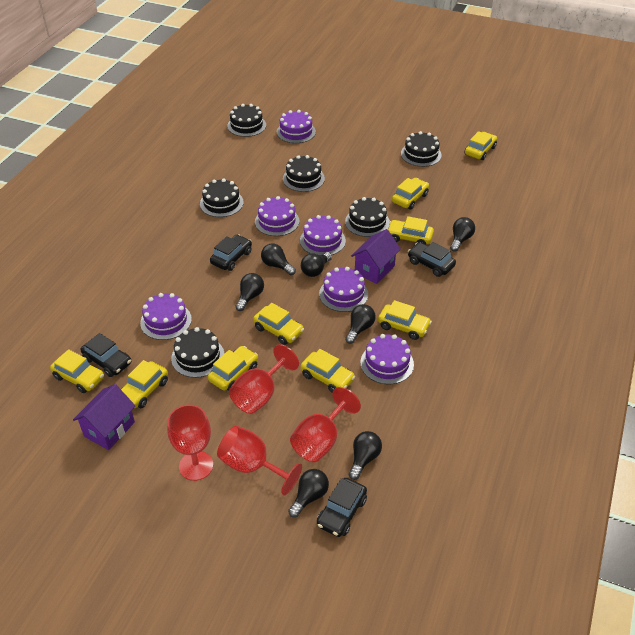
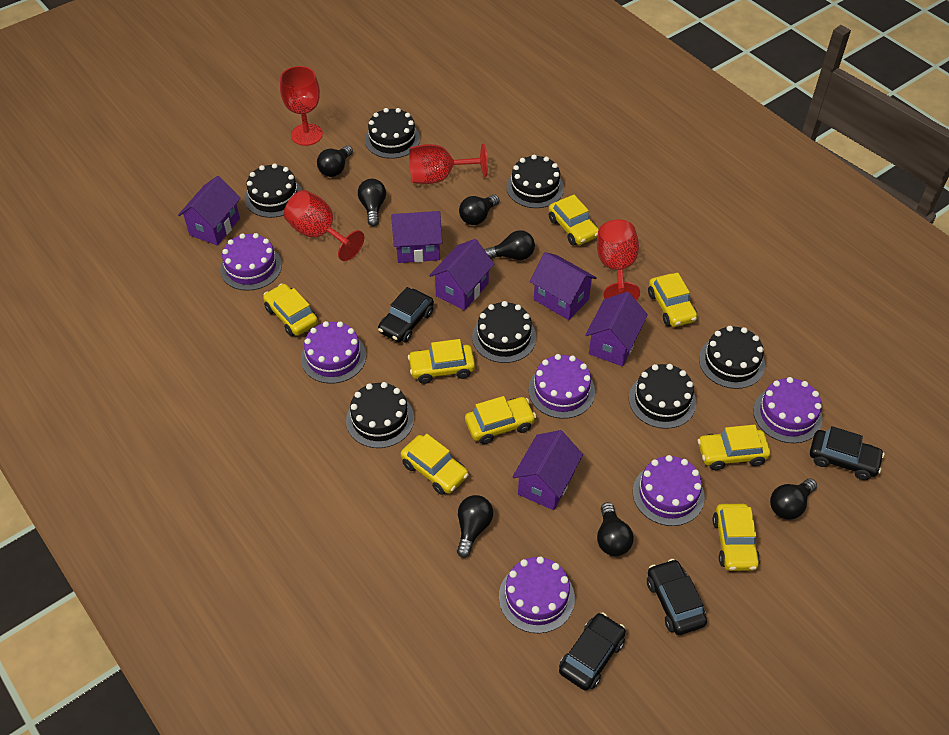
black cake: 6 -> 7
purple house: 2 -> 6
yellow car: 9 -> 8

